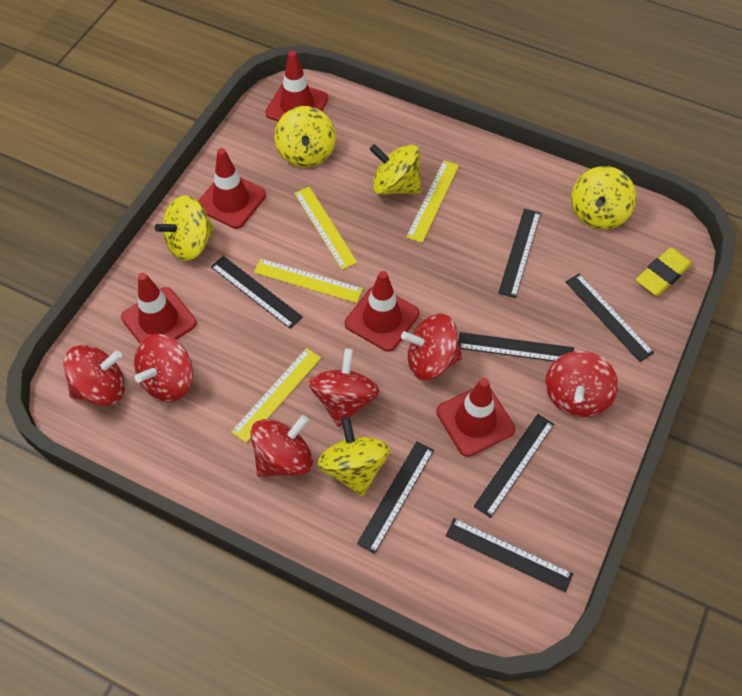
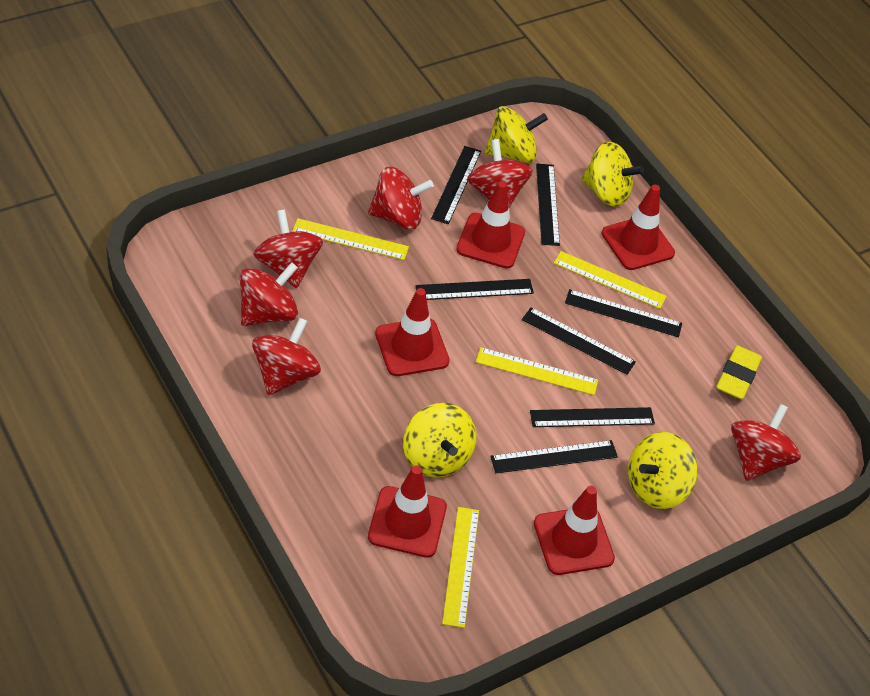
yellow spinning top: 5 -> 4

